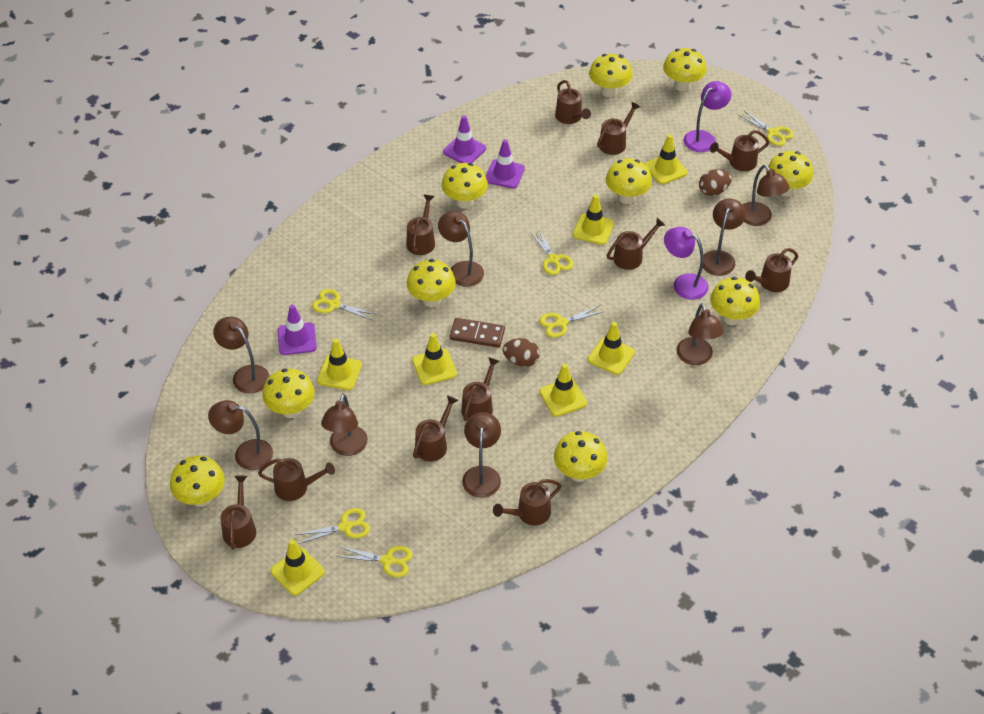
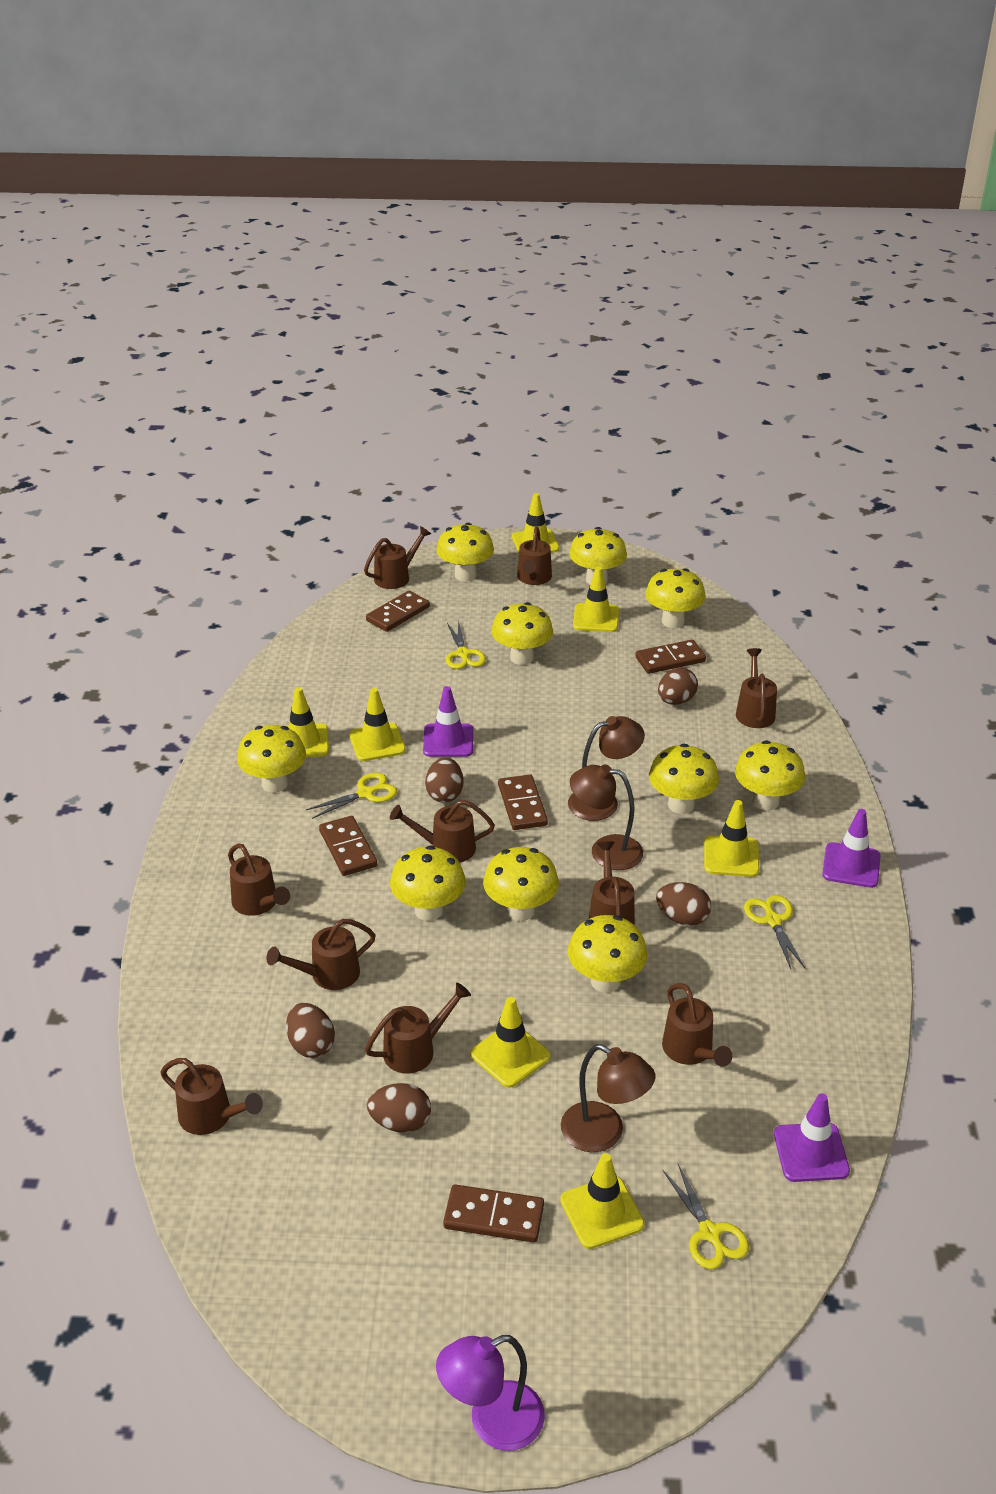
brown domino: 1 -> 5
brown egg: 2 -> 5
brown lamp: 8 -> 3
brown watering can: 11 -> 10
purple lamp: 2 -> 1
yellow scissors: 6 -> 4

